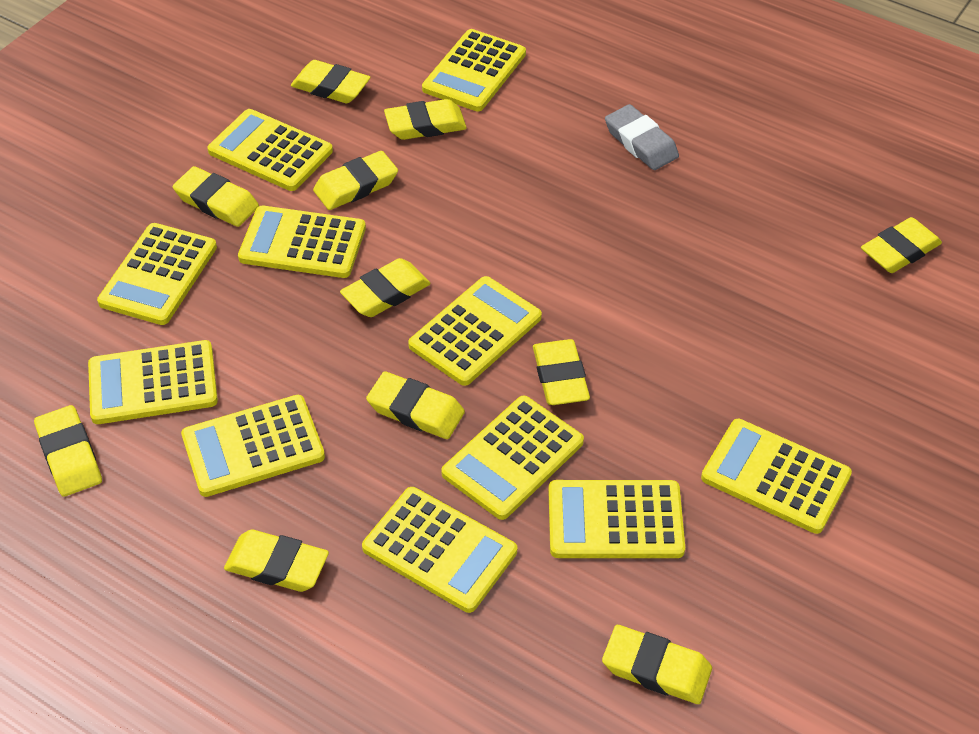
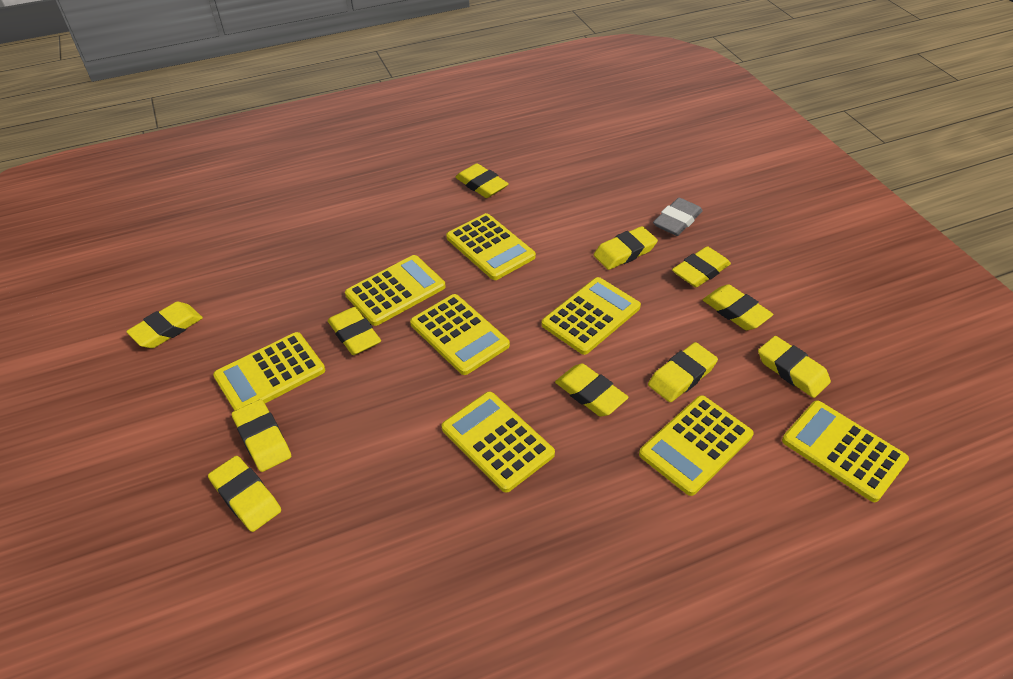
yellow calculator: 11 -> 8

